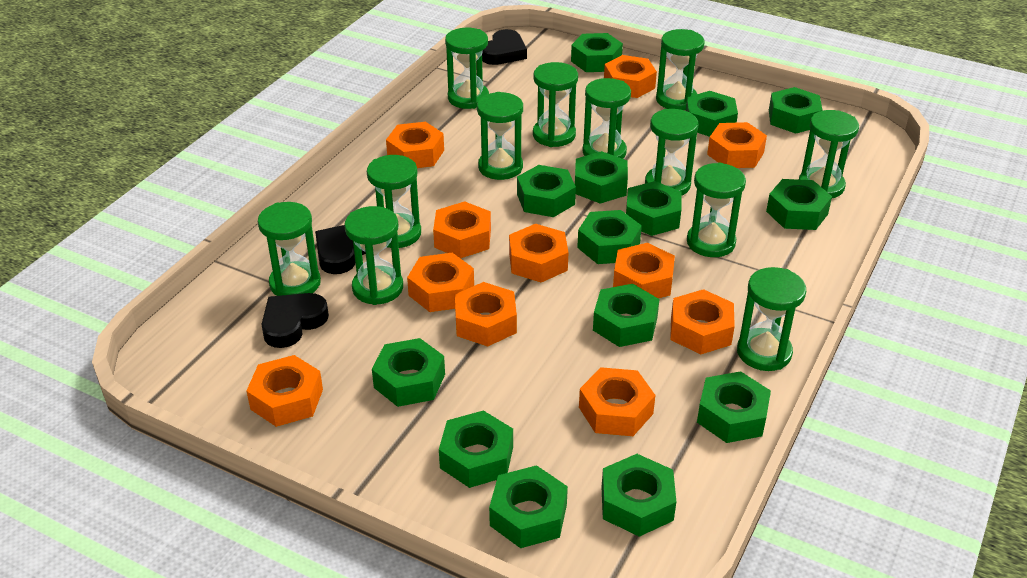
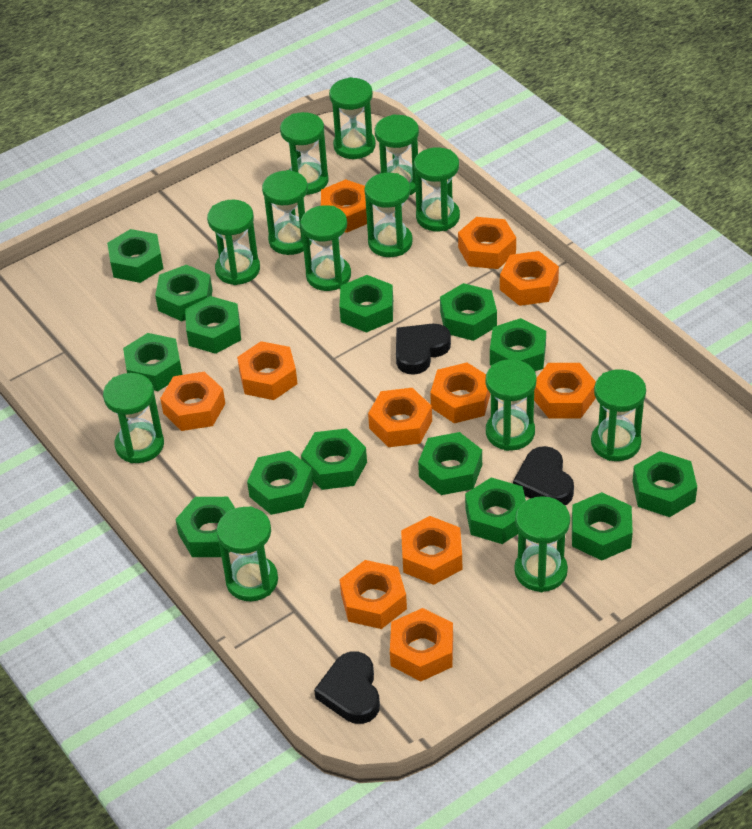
green hourglass: 12 -> 13

